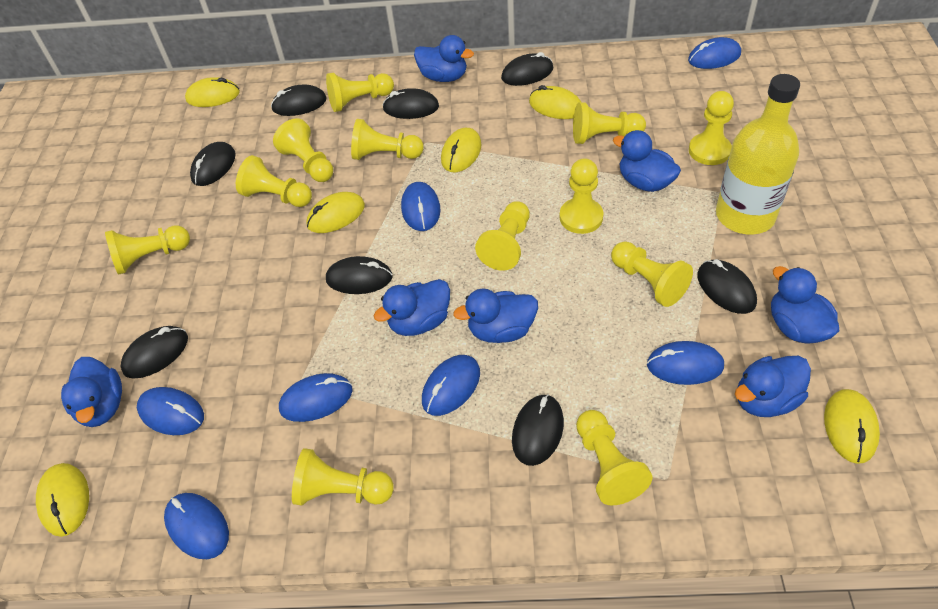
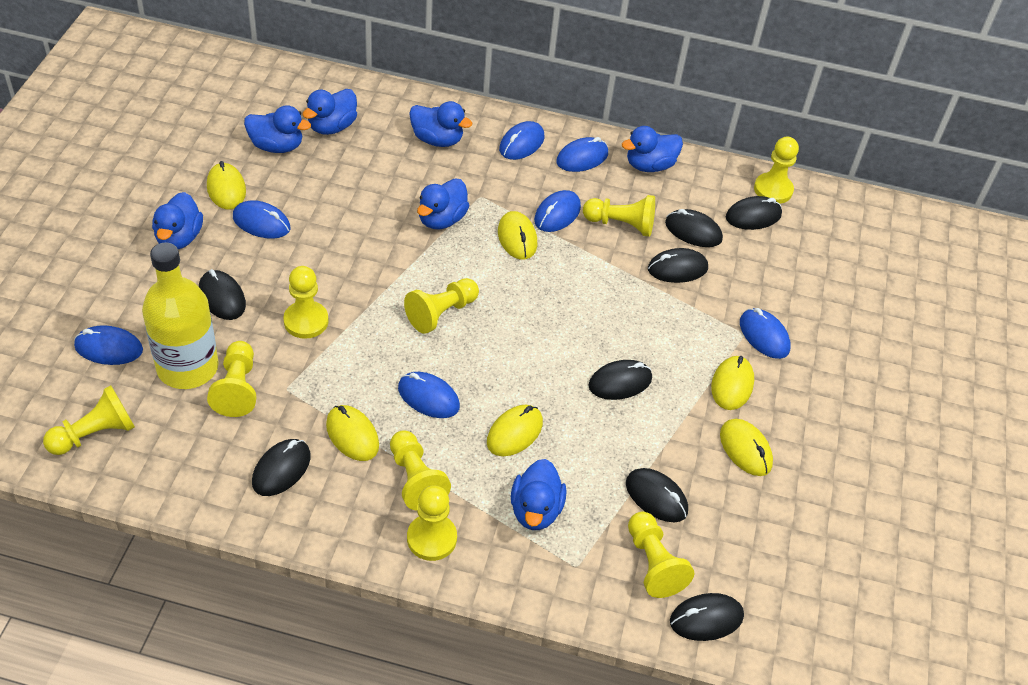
yellow pawn: 12 -> 9

